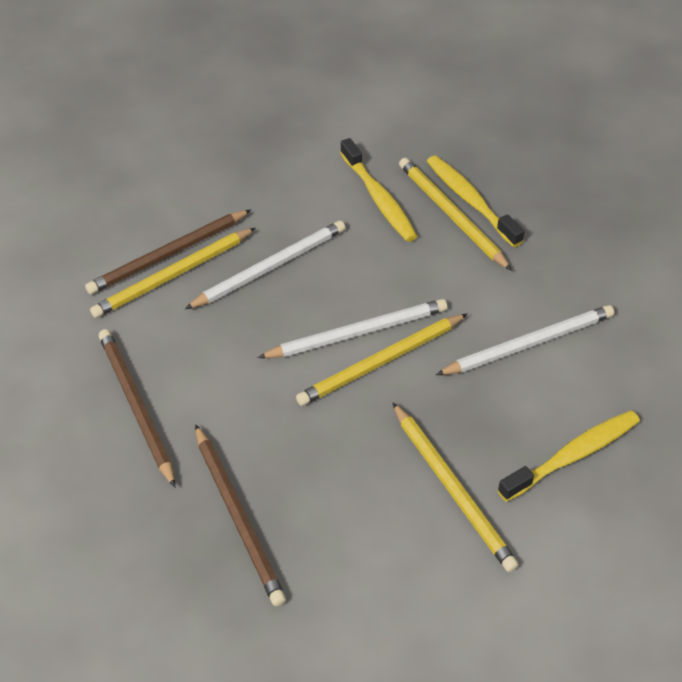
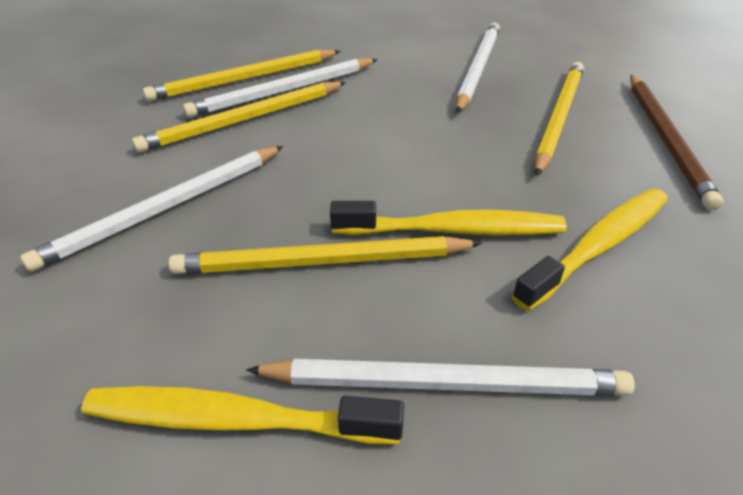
brown pencil: 3 -> 1
white pencil: 3 -> 4

